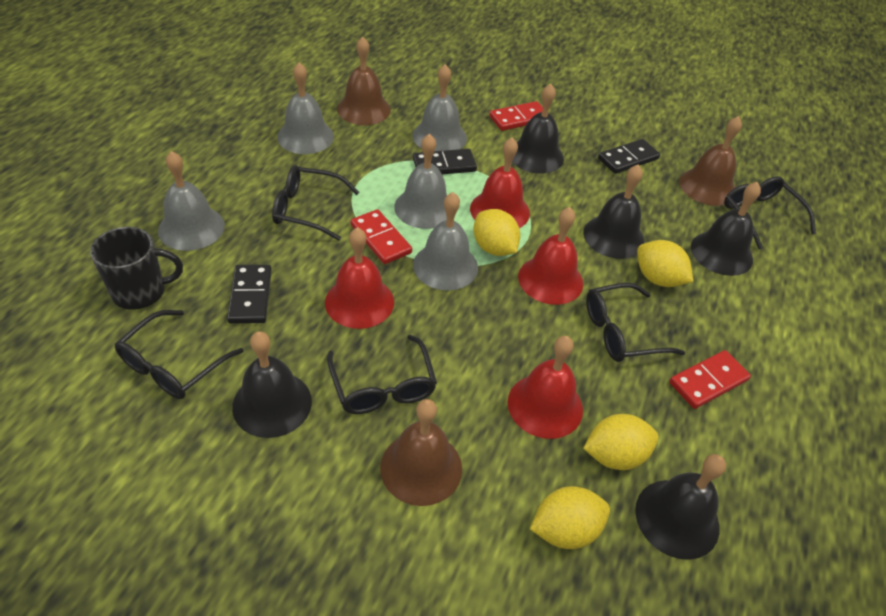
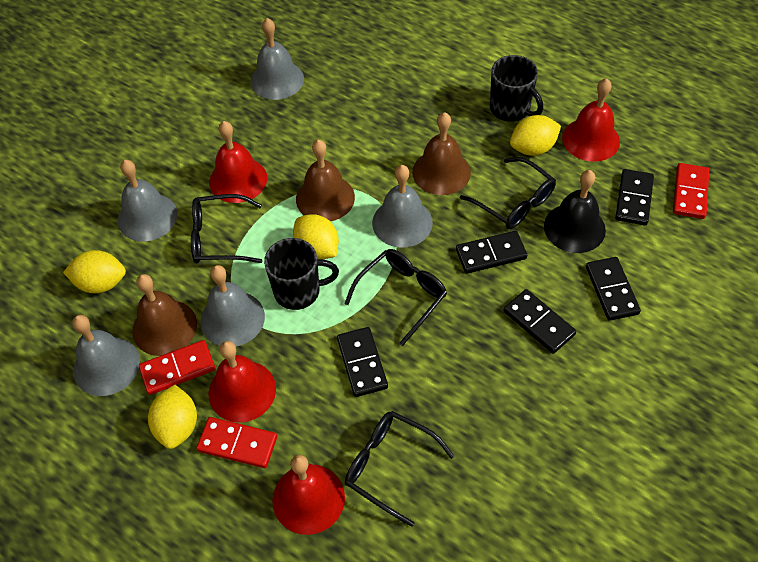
black bell: 5 -> 1
black domino: 3 -> 5
black glasses: 5 -> 4
black mug: 1 -> 2

